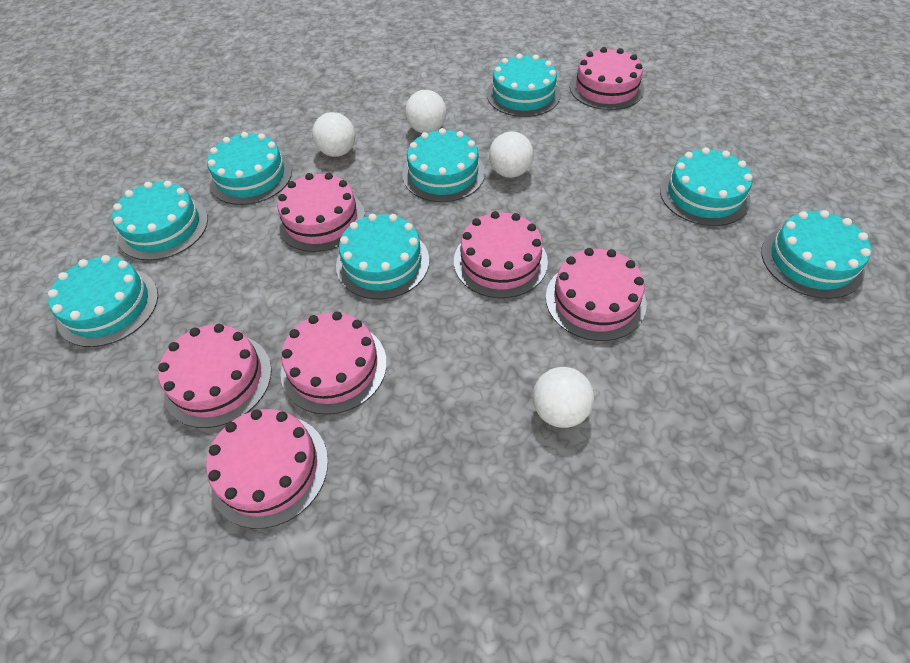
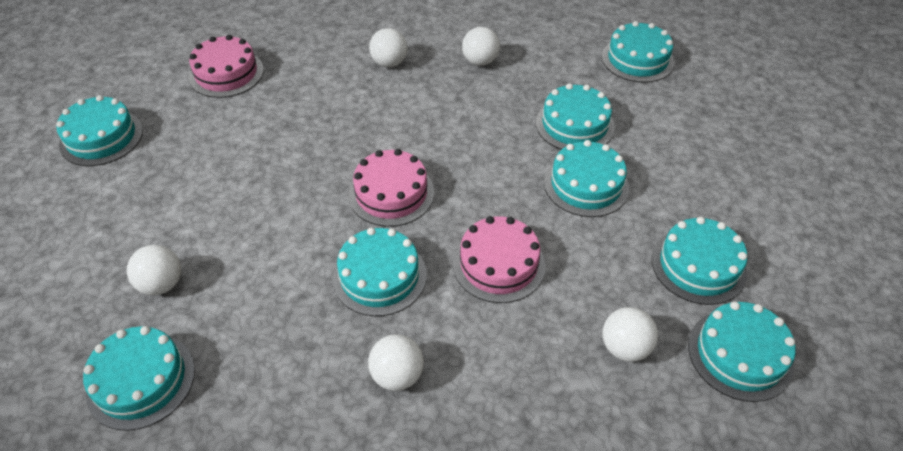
pink cake: 7 -> 3
white ball: 4 -> 5

